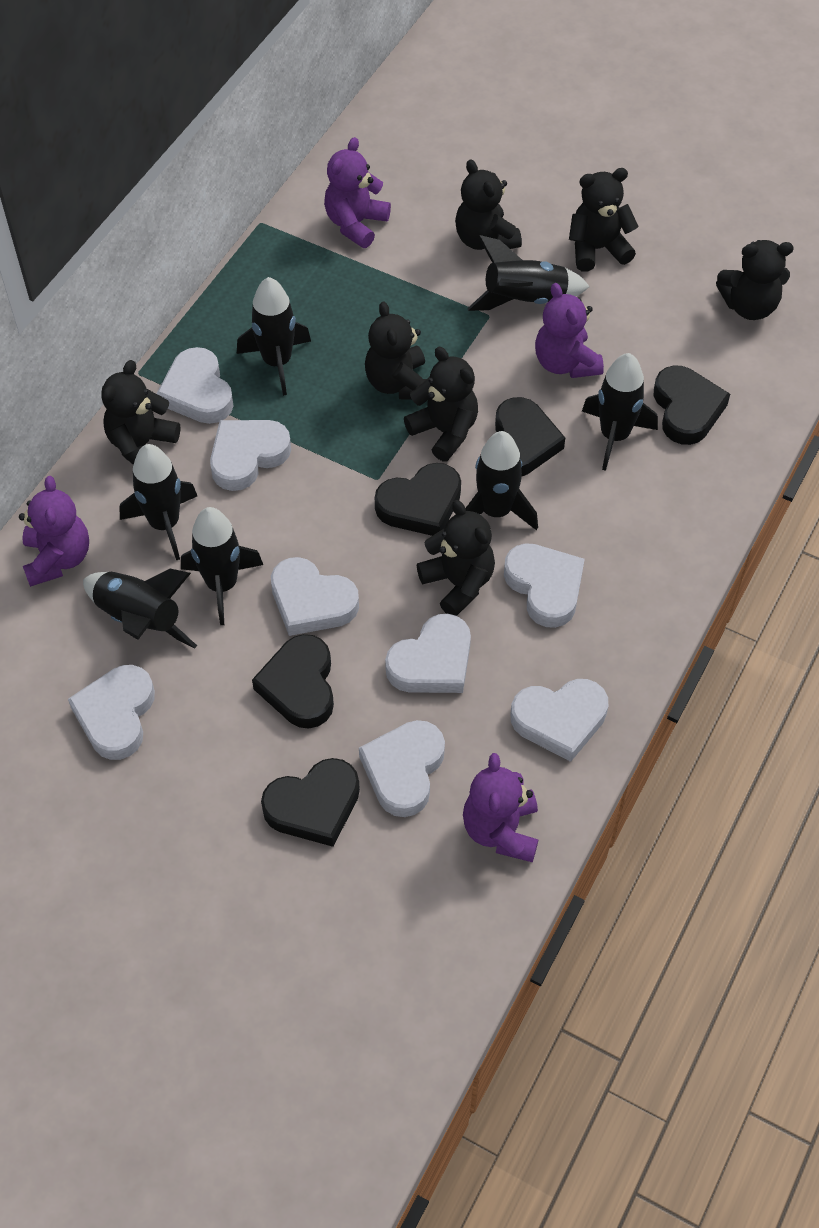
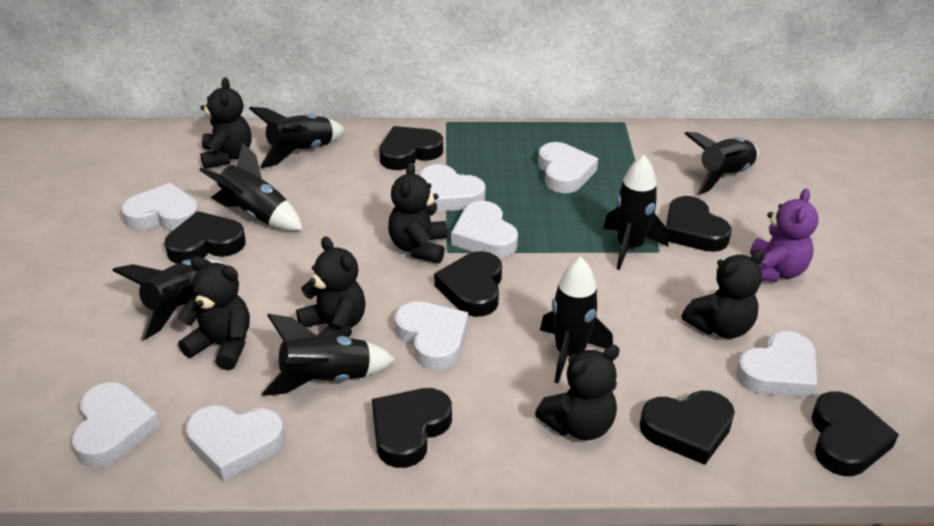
black heart: 5 -> 7
black teddy bear: 7 -> 6
purple teddy bear: 4 -> 1

